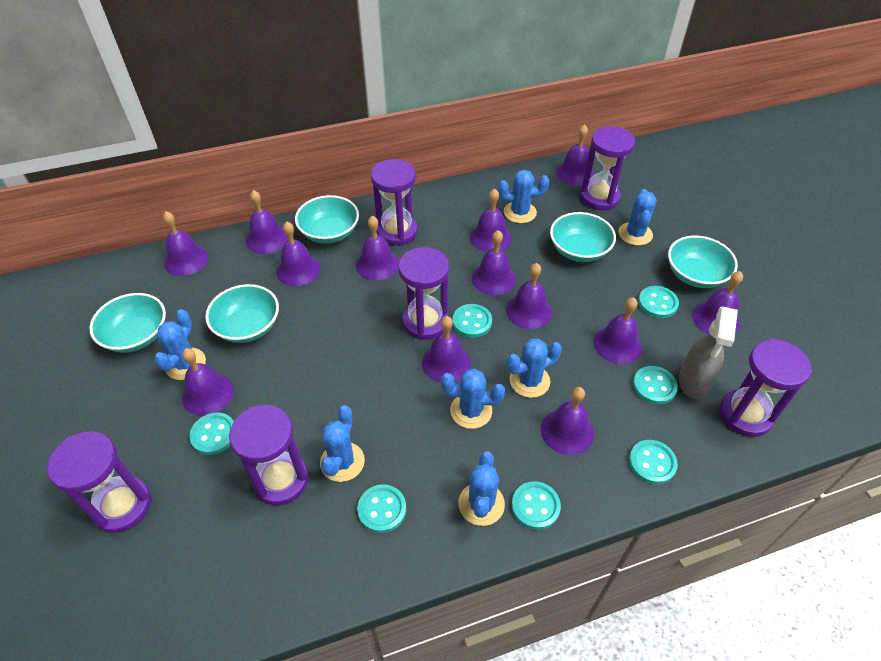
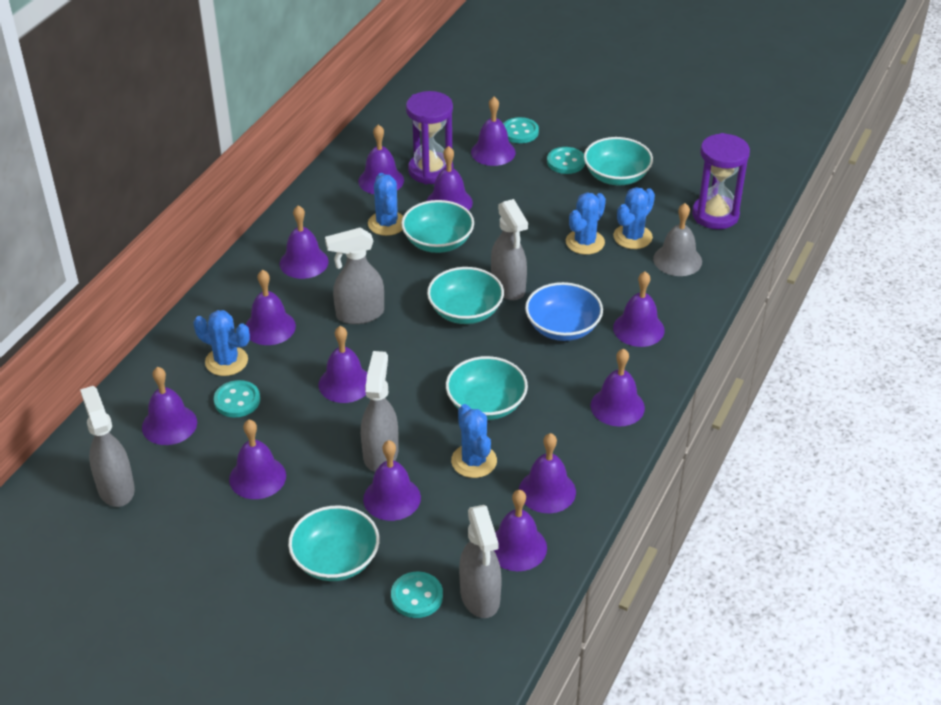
blue bowl: 0 -> 1
blue cactus: 7 -> 5
grey bell: 0 -> 1
grey spray bottle: 1 -> 5
purple hourglass: 6 -> 2
turquoise button: 7 -> 4

